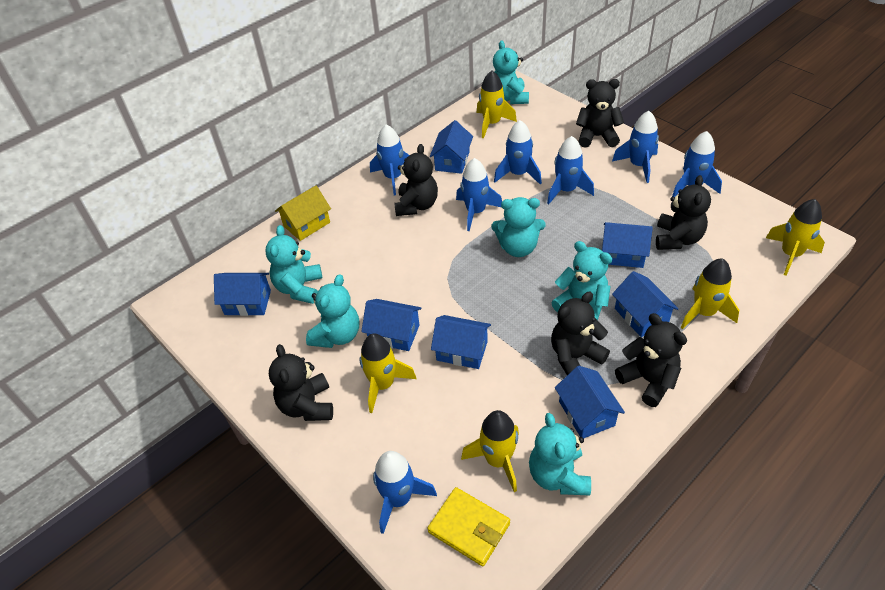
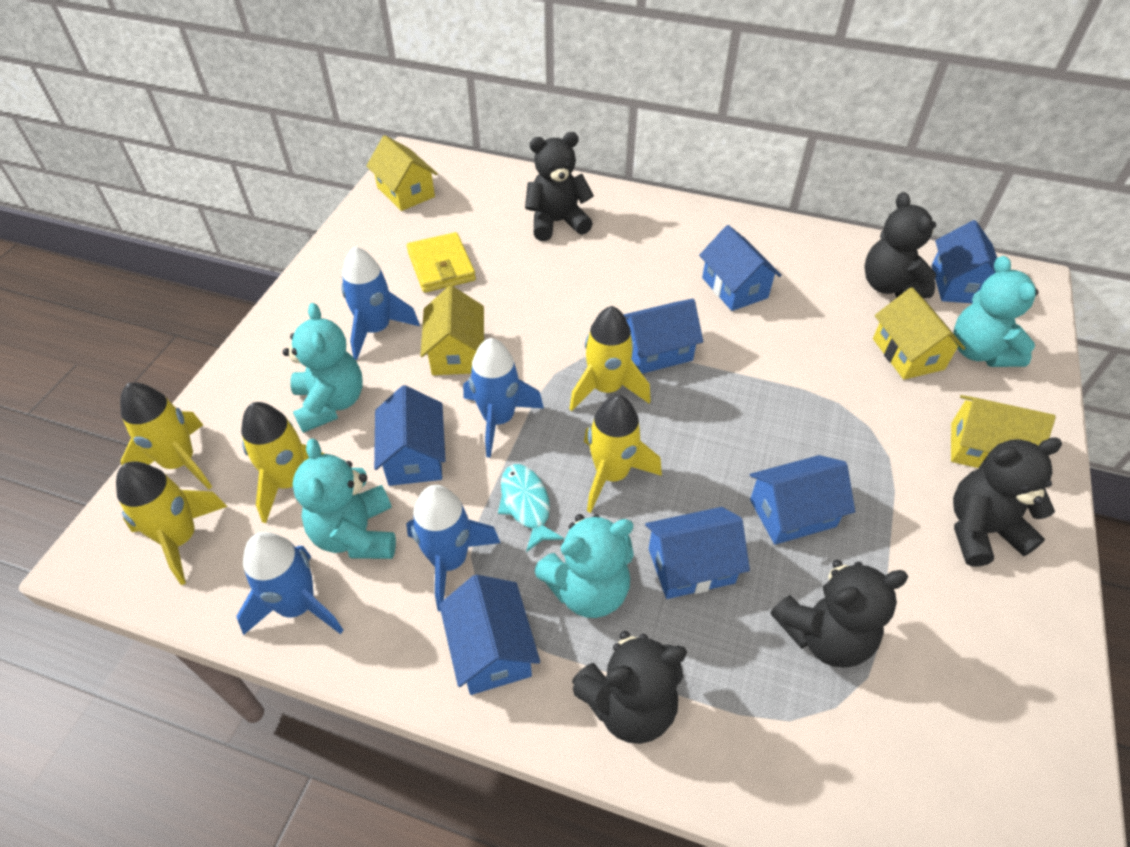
black teddy bear: 6 -> 5
blue rocket: 7 -> 4
turquoise fish: 0 -> 1
turquoise teddy bear: 6 -> 4
yellow house: 1 -> 4

